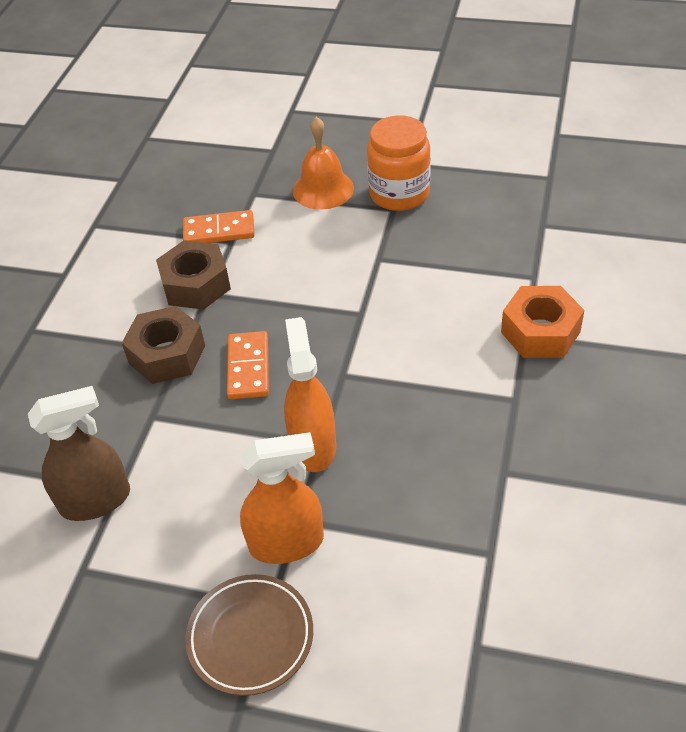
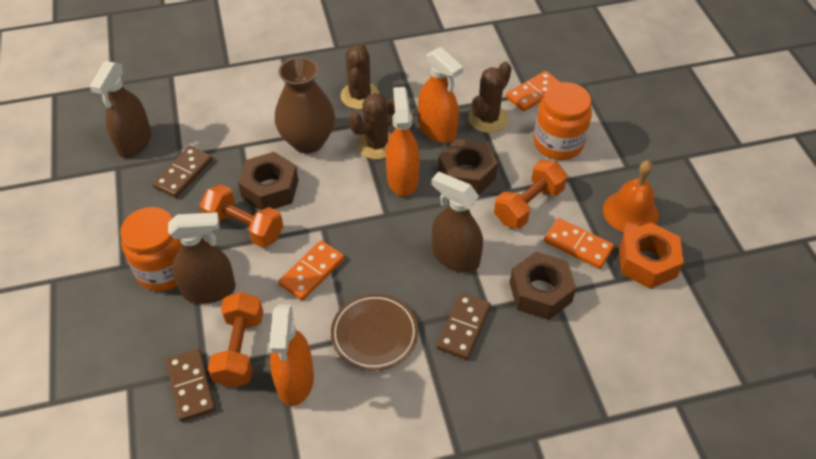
brown cactus: 0 -> 3
brown domino: 0 -> 3
brown nut: 2 -> 3
brown spray bottle: 1 -> 3
brown vase: 0 -> 1
orange domino: 2 -> 3
orange dumbbell: 0 -> 3
orange jar: 1 -> 2
orange spray bottle: 2 -> 3

